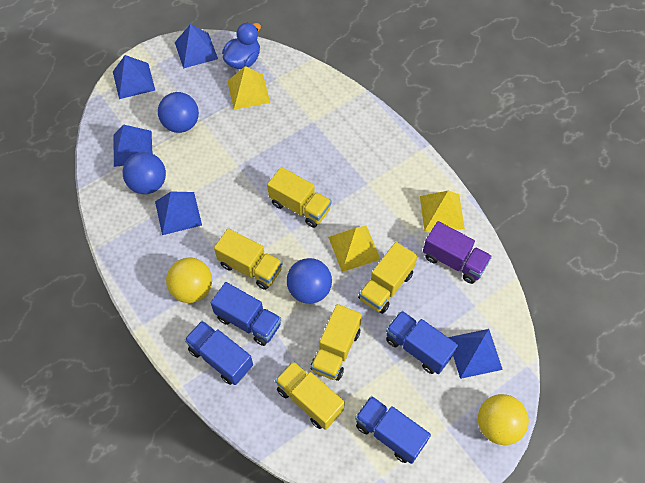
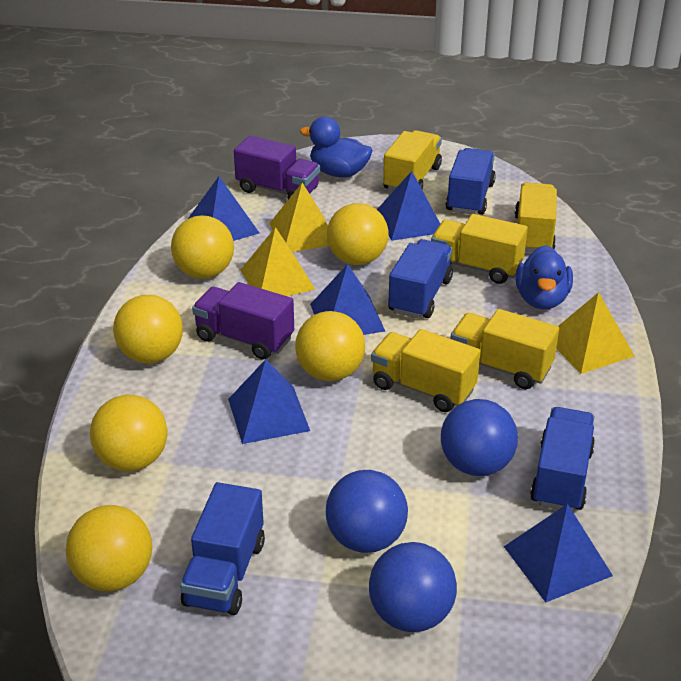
blue duck: 1 -> 2
purple truck: 1 -> 2
yellow ball: 2 -> 6

